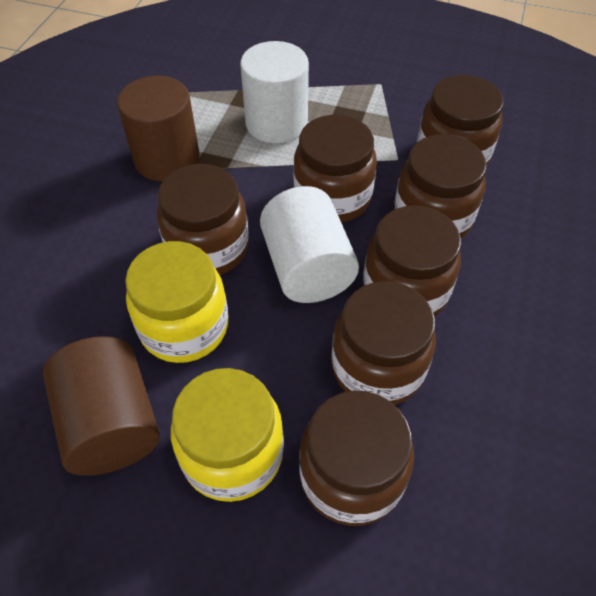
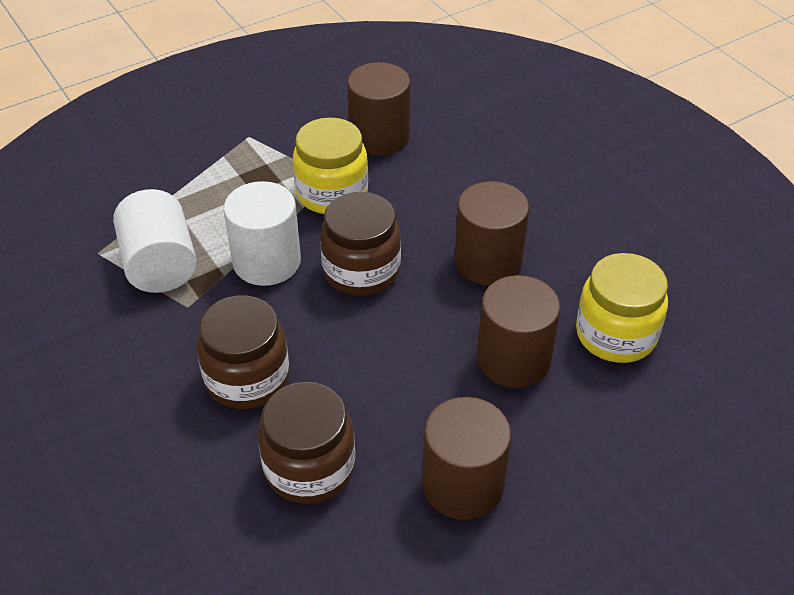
brown cylinder: 2 -> 4
brown jar: 7 -> 3

